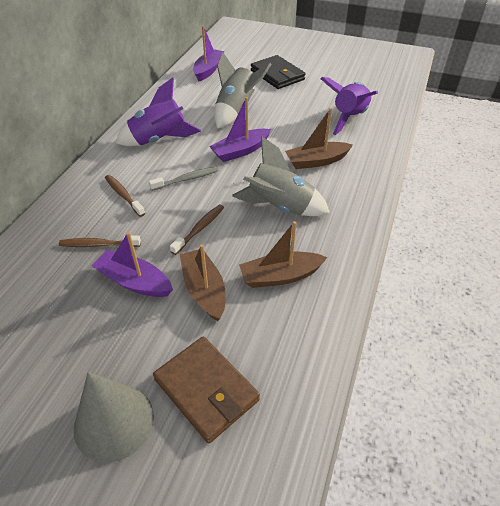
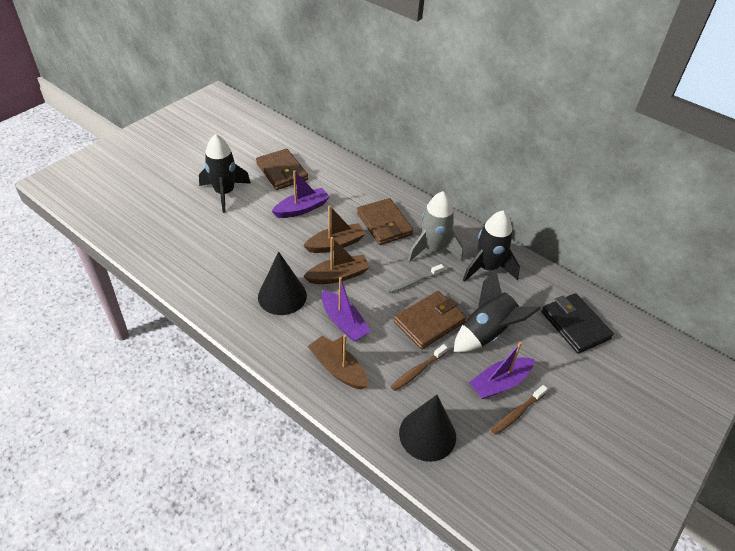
black cone: 0 -> 2
black rocket: 0 -> 3
brown toothbrush: 3 -> 2
brown wallet: 1 -> 3
grey cone: 1 -> 0
grey rocket: 2 -> 1
purple rocket: 2 -> 0

